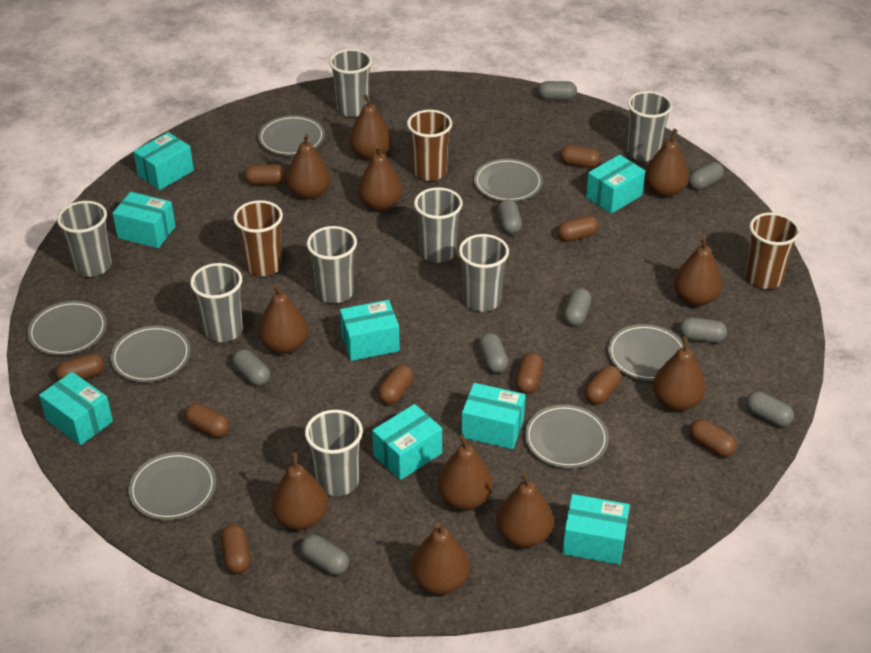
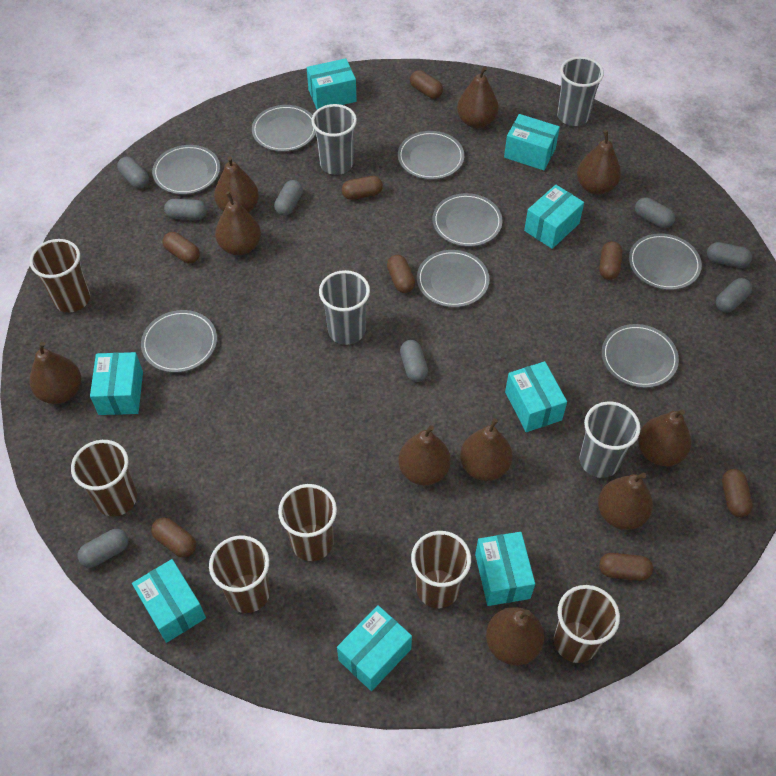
brown capsule: 10 -> 8
brown cup: 3 -> 6
brown pear: 11 -> 10
grey capsule: 9 -> 8
grey cup: 8 -> 4
grey plate: 7 -> 8

